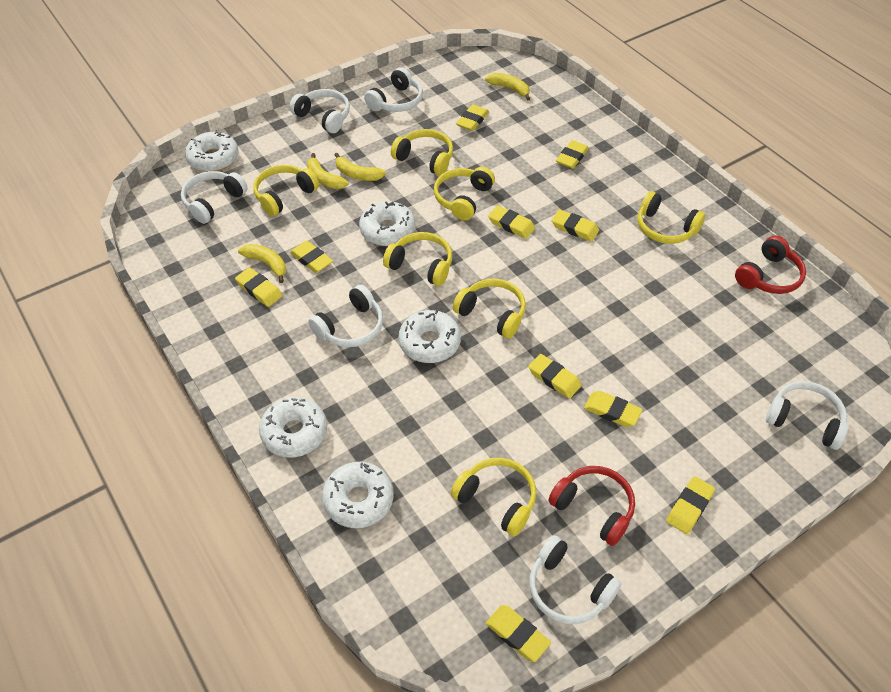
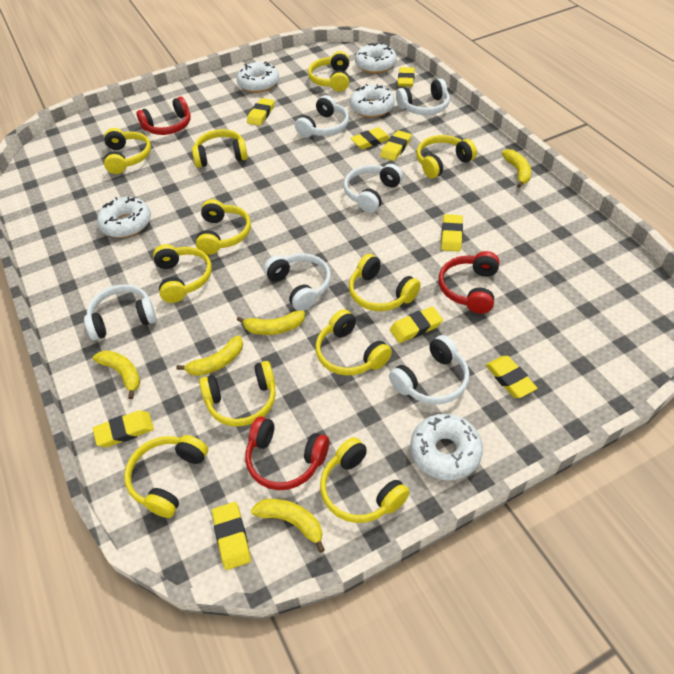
red headphones: 2 -> 3
yellow banana: 4 -> 5
yellow eraser: 10 -> 9
yellow headphones: 7 -> 11

